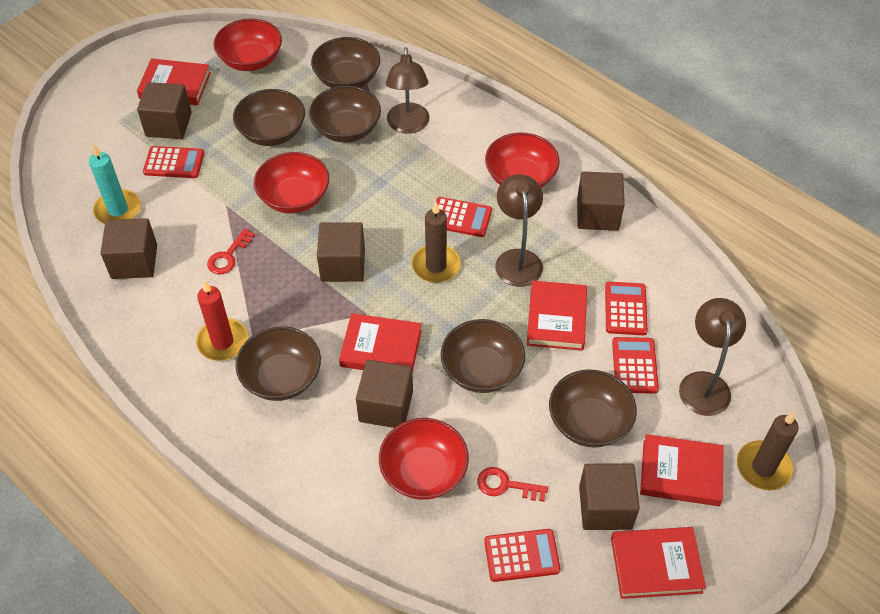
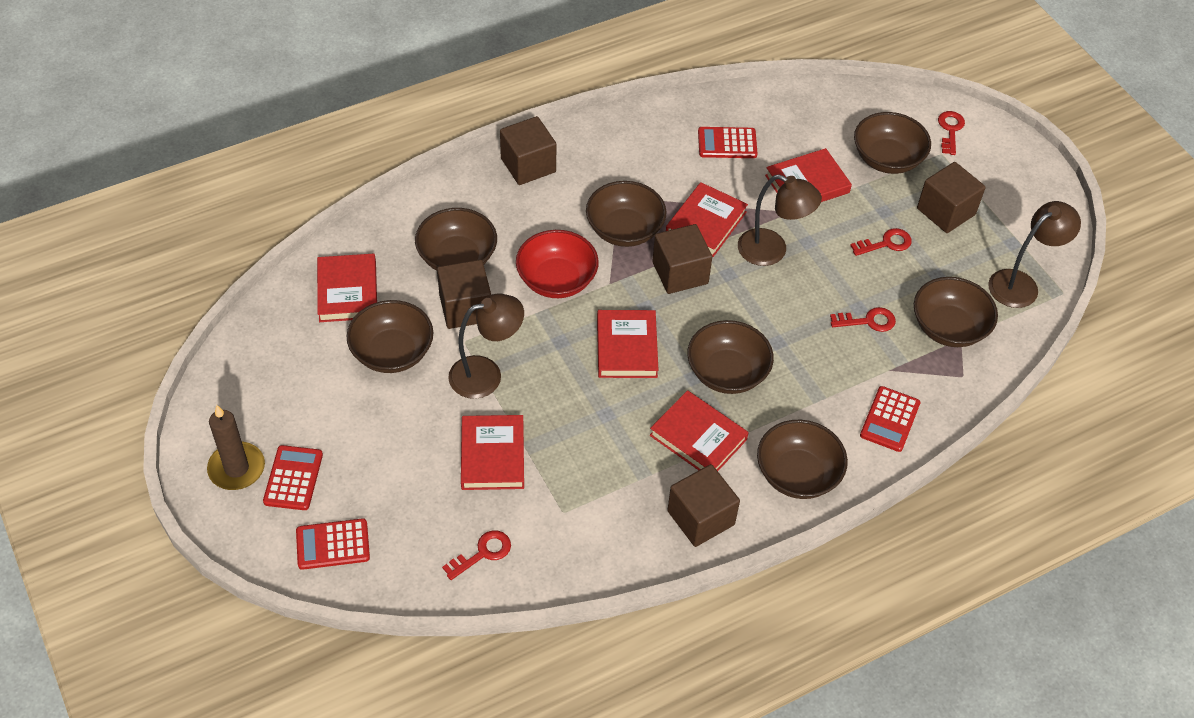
brown bowl: 6 -> 7
brown candle: 2 -> 1
brown cube: 6 -> 5
red book: 5 -> 6
red bowl: 4 -> 1
red calculator: 5 -> 4
red candle: 1 -> 0
red key: 2 -> 4
turquoise candle: 1 -> 0

